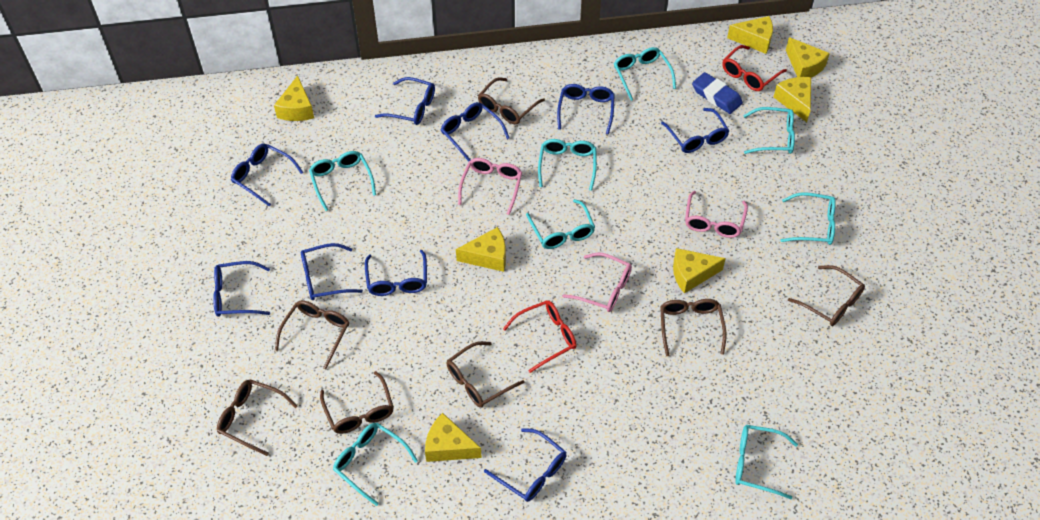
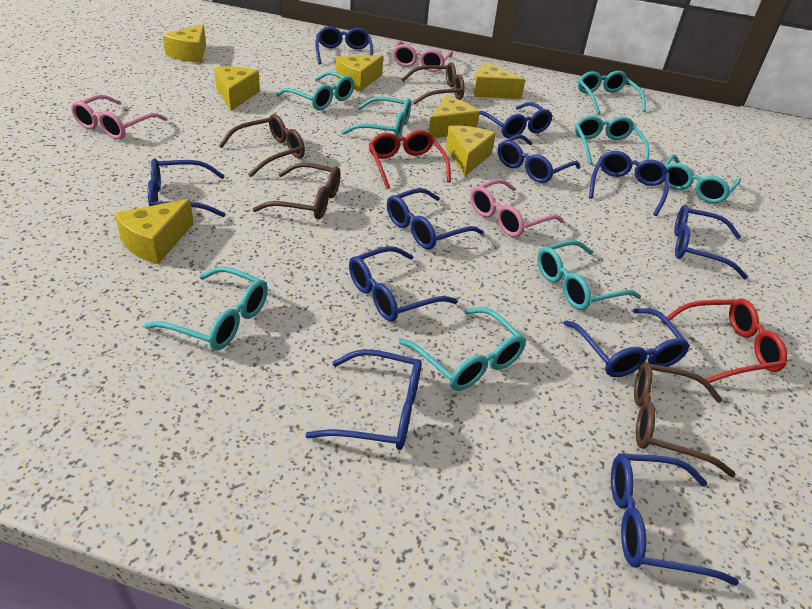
blue eraser: 1 -> 0
blue glasses: 9 -> 11
brown glasses: 7 -> 4

